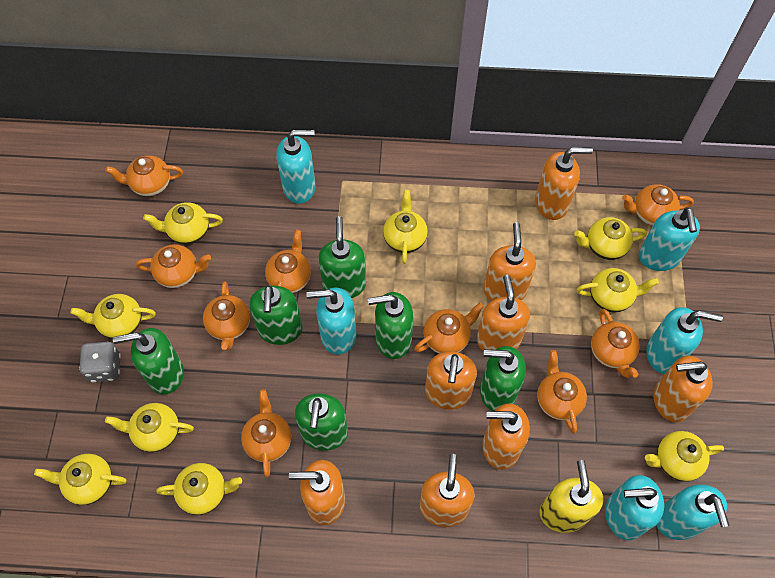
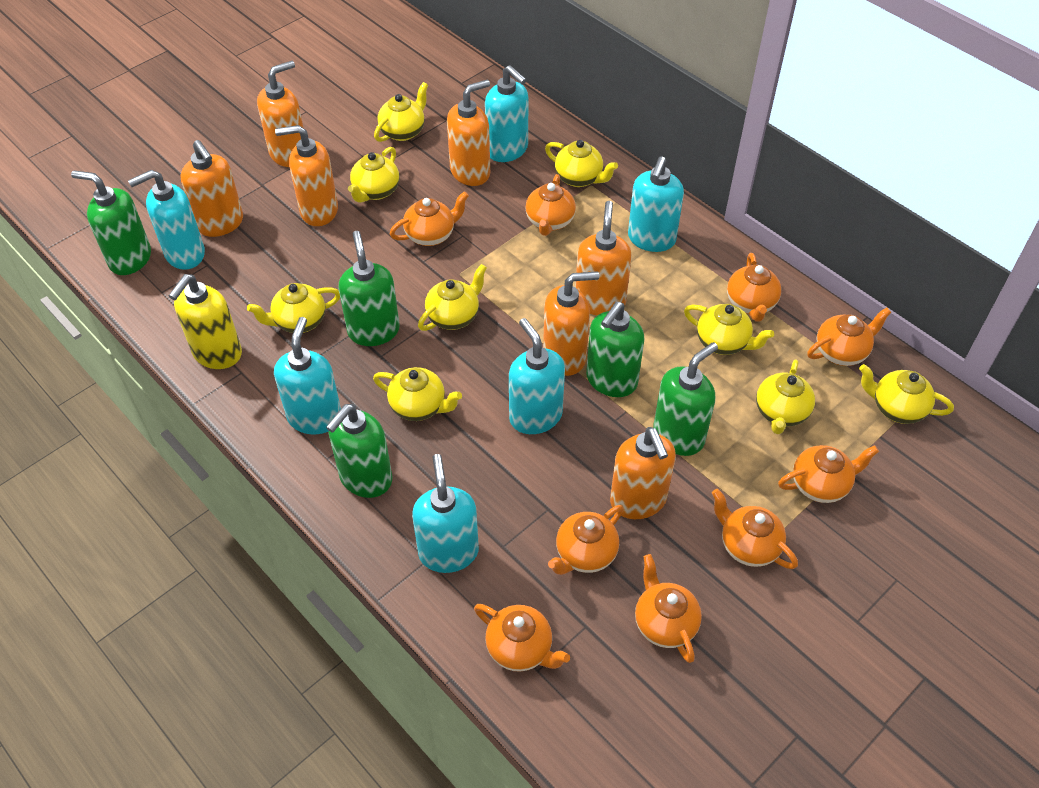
green soap dispenser: 6 -> 5
grey dice: 1 -> 0
orange soap dispenser: 8 -> 7

